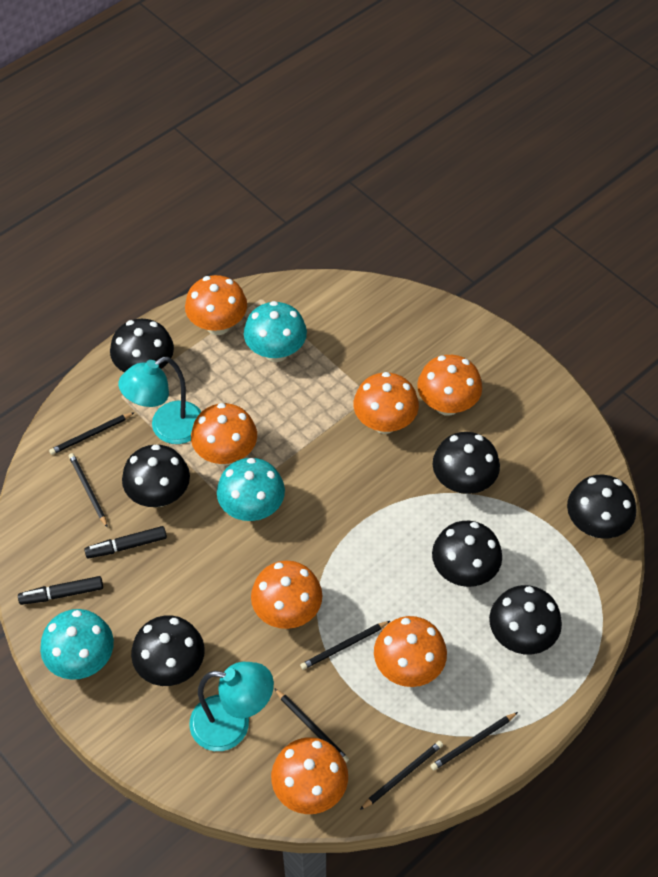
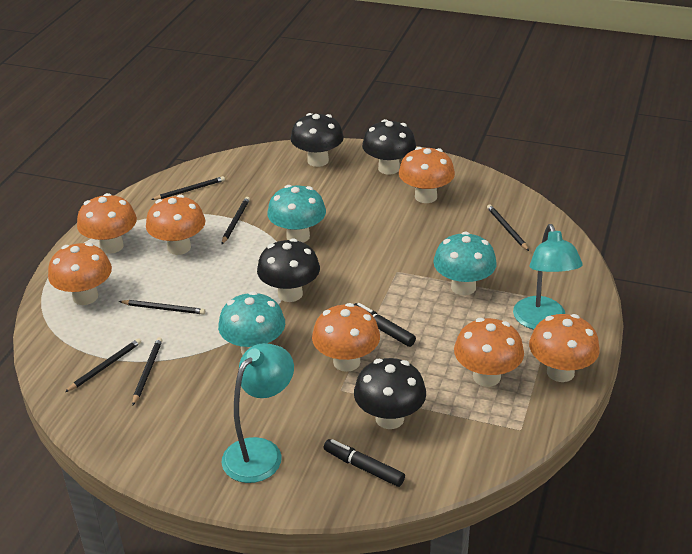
black mushroom: 7 -> 4

